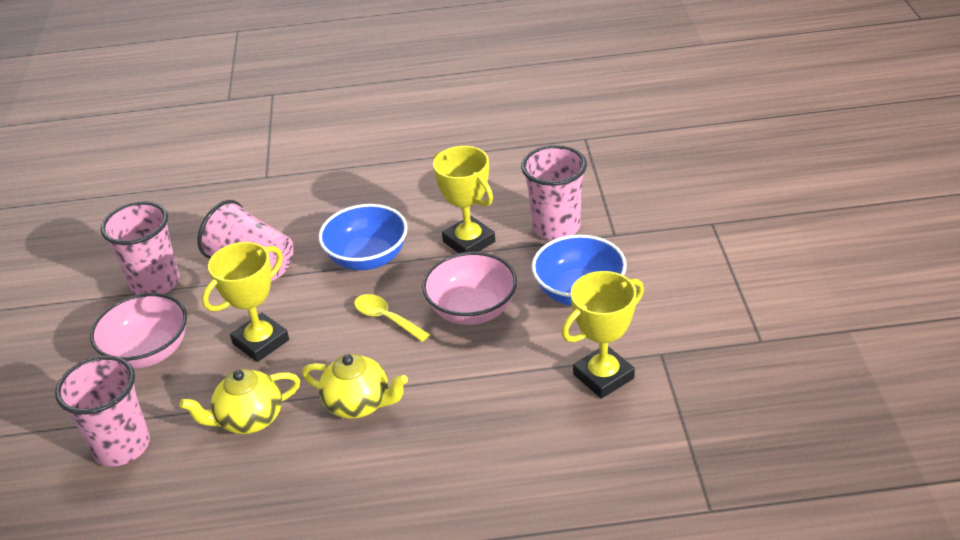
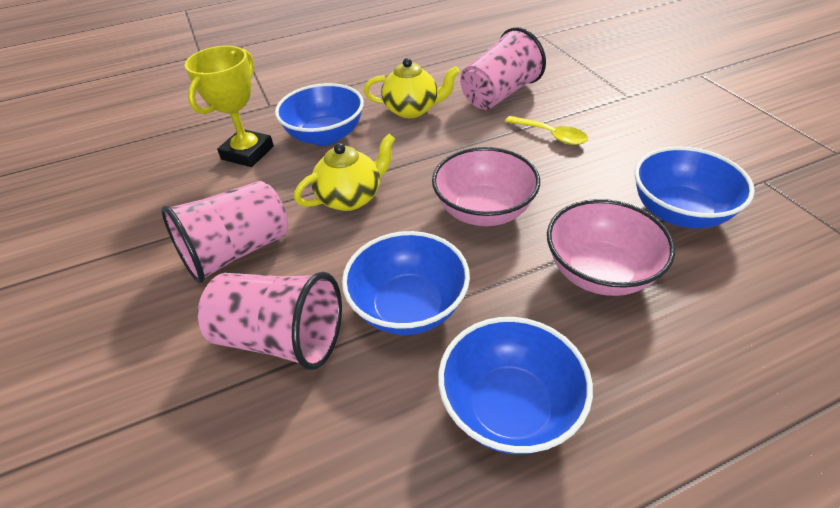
blue bowl: 2 -> 4
pink cup: 4 -> 3
yellow trophy: 3 -> 1

